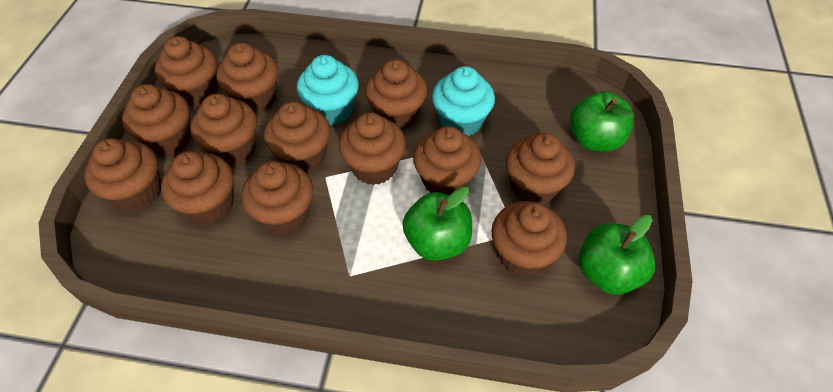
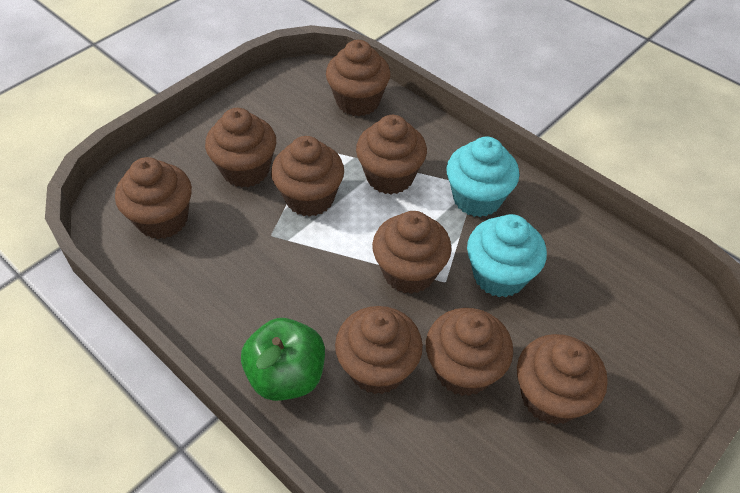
brown cupcake: 13 -> 9
green apple: 3 -> 1

